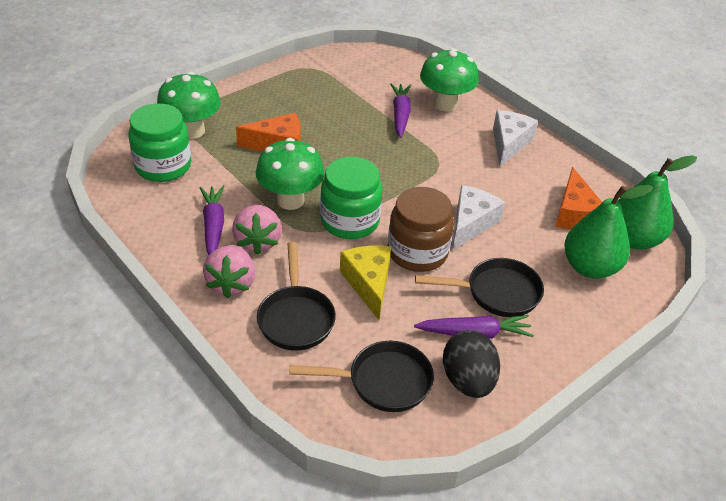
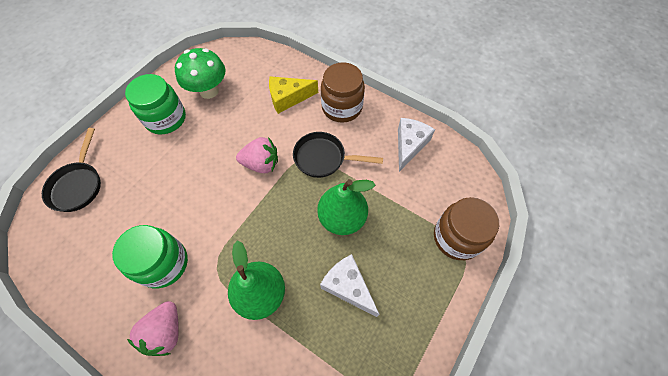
black egg: 1 -> 0
black pan: 3 -> 2
brown jar: 1 -> 2
green mushroom: 3 -> 1
orange cheese: 2 -> 0
purple carrot: 3 -> 0

